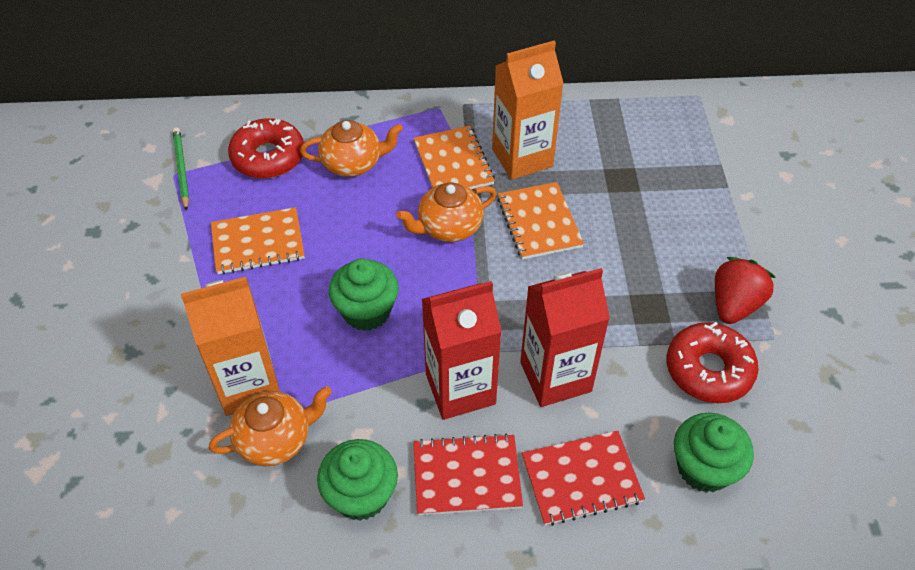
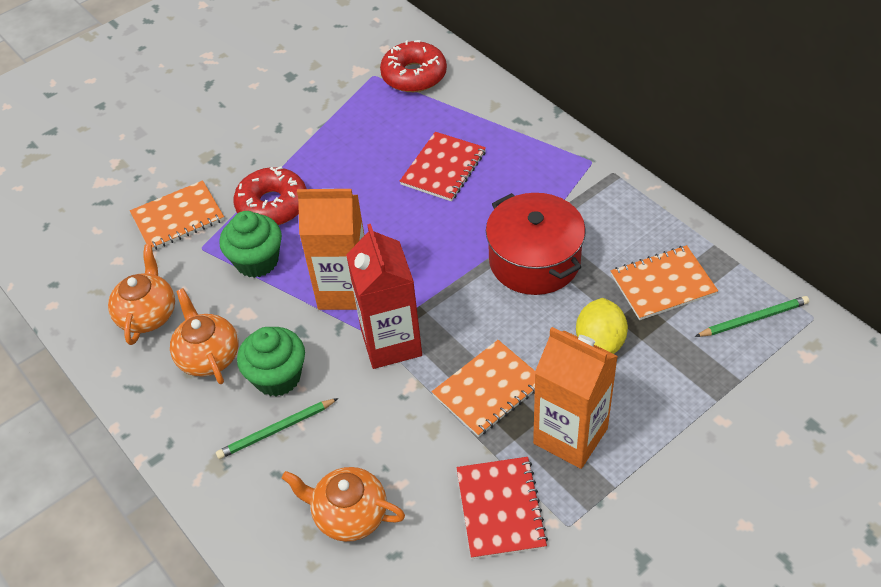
green cupcake: 3 -> 2
green pencil: 1 -> 2
red carton: 2 -> 1
red pot: 0 -> 1
red strawberry: 1 -> 0
yellow lemon: 0 -> 1

